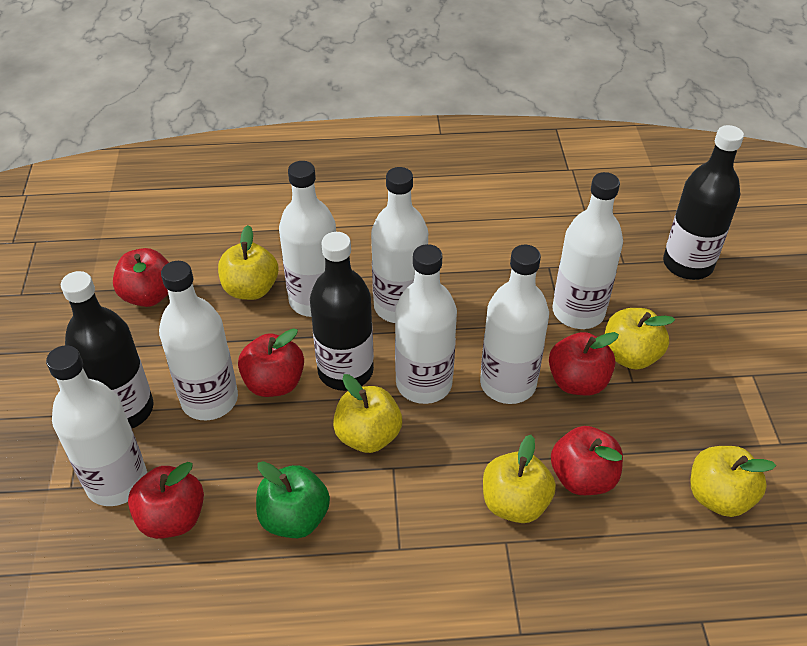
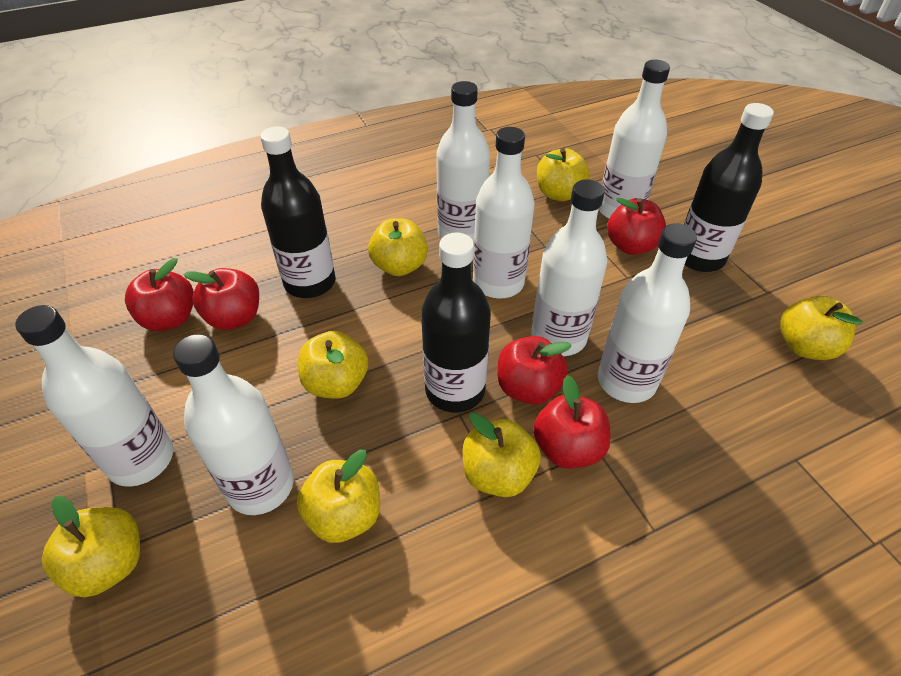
green apple: 1 -> 0
yellow apple: 5 -> 7

